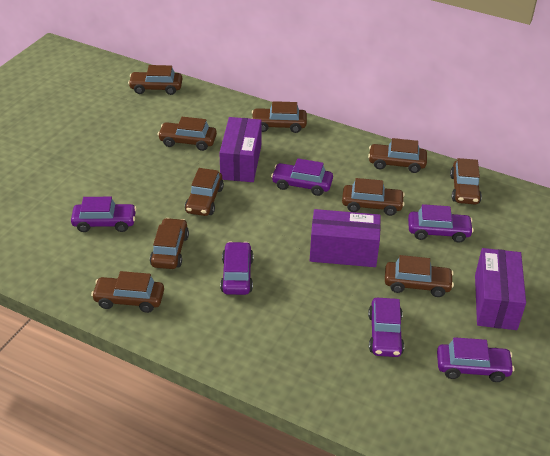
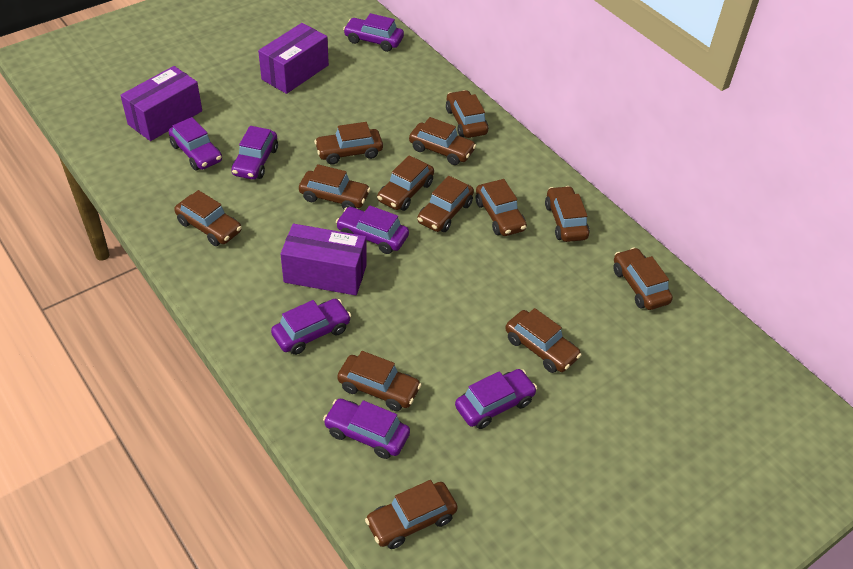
brown car: 10 -> 13
purple car: 6 -> 7

